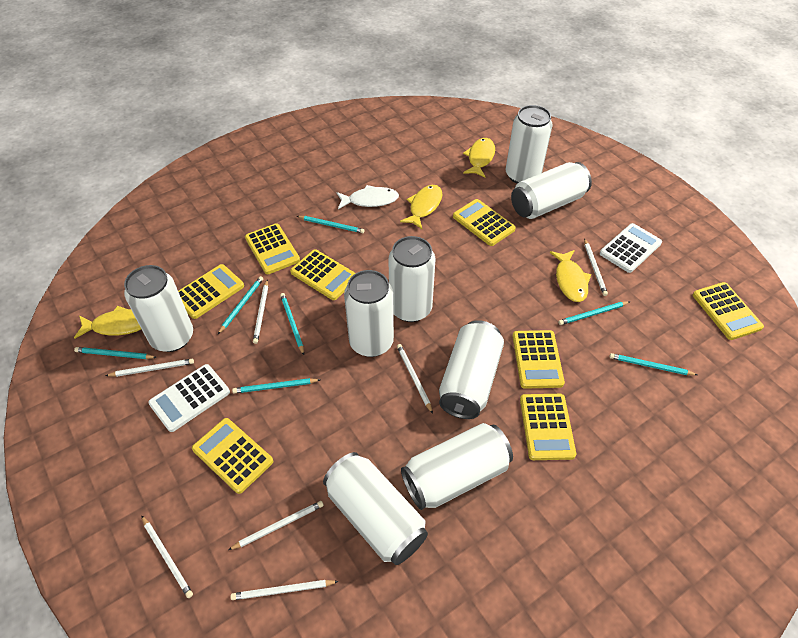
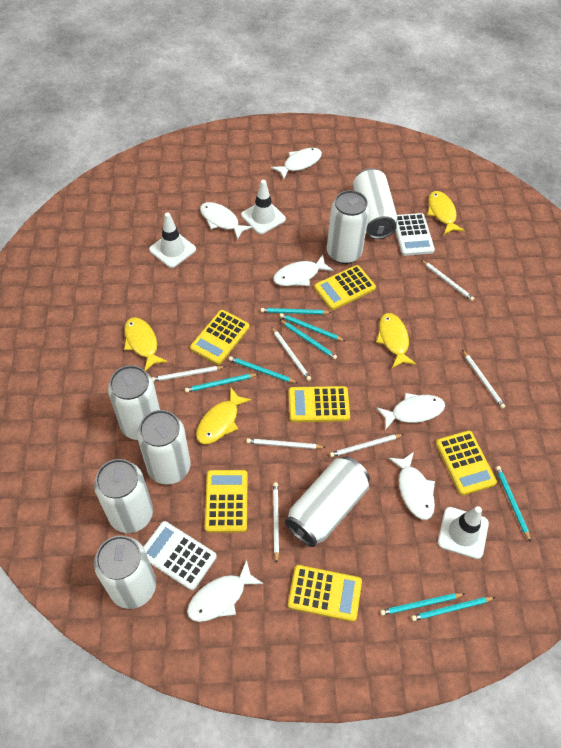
turquoise pencil: 7 -> 8
white can: 8 -> 7
white fish: 1 -> 6
white traffic cone: 0 -> 3
yellow calculator: 8 -> 6

